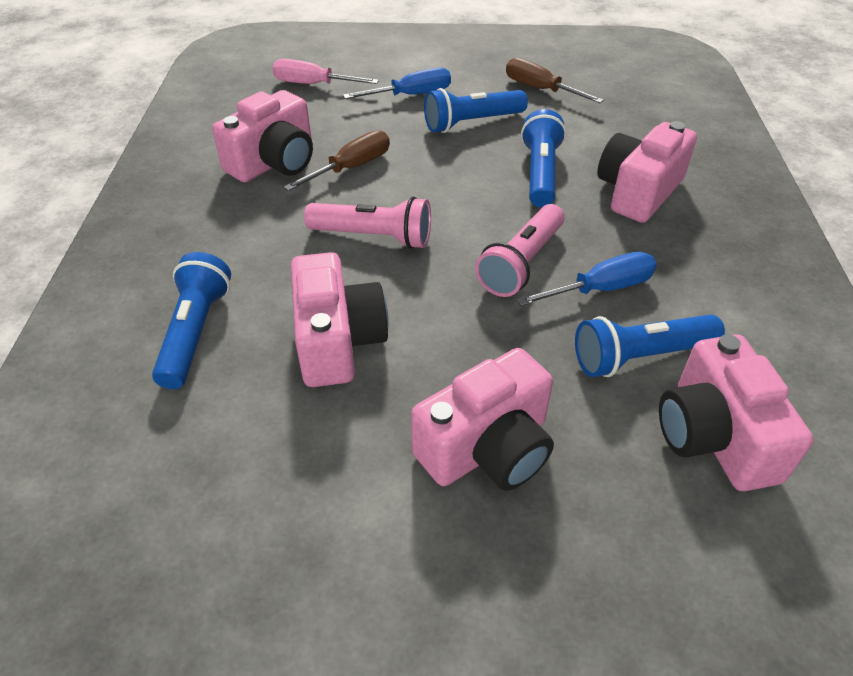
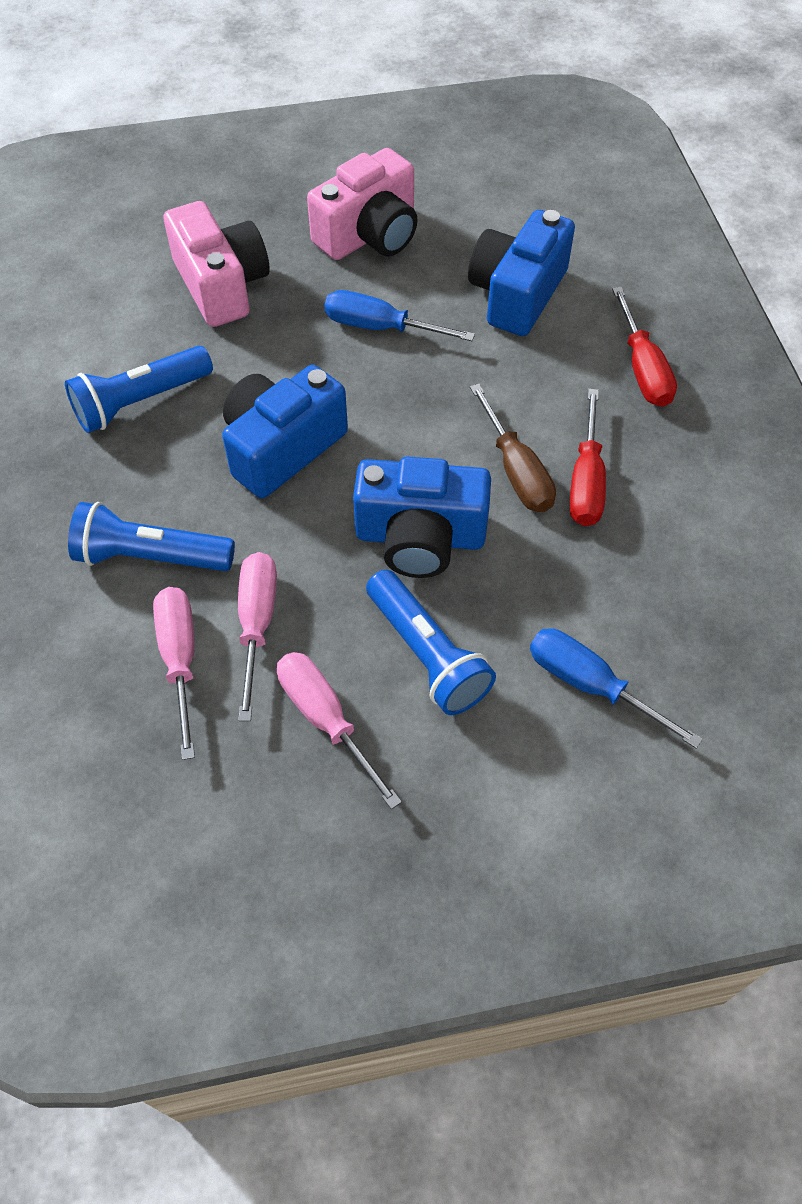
blue camera: 0 -> 3
blue flashlight: 4 -> 3
brown screwdriver: 2 -> 1
pink camera: 5 -> 2
pink flashlight: 2 -> 0
pink screwdriver: 1 -> 3
red screwdriver: 0 -> 2

